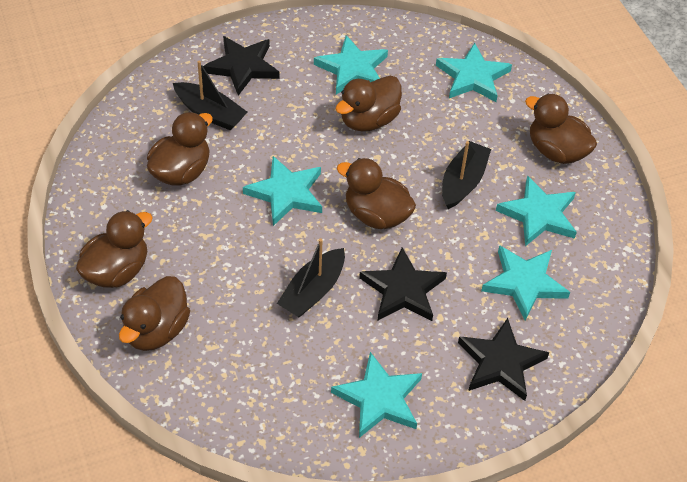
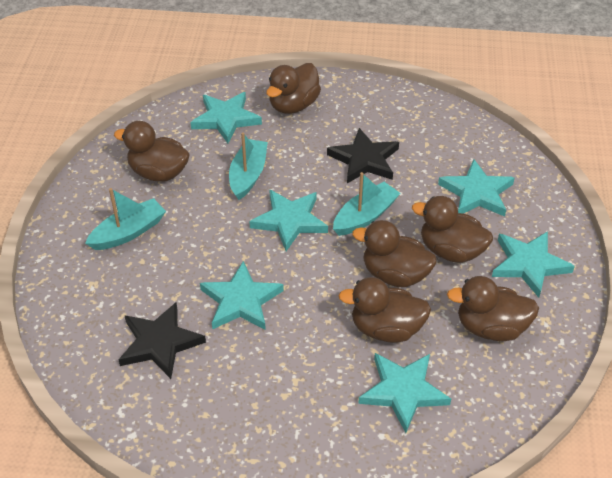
black boat: 3 -> 0
black star: 3 -> 2
turquoise boat: 0 -> 3

